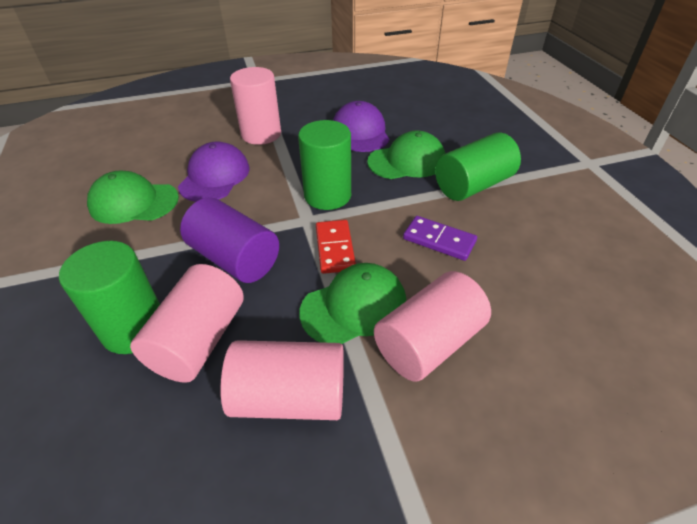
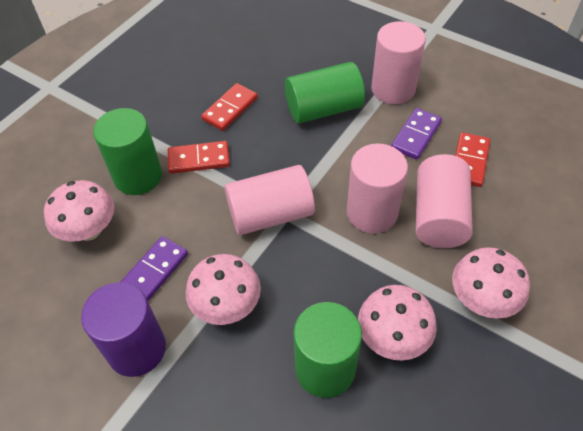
green cap: 3 -> 0
pink mushroom: 0 -> 4
purple cap: 2 -> 0
purple domino: 1 -> 2
red domino: 1 -> 3

